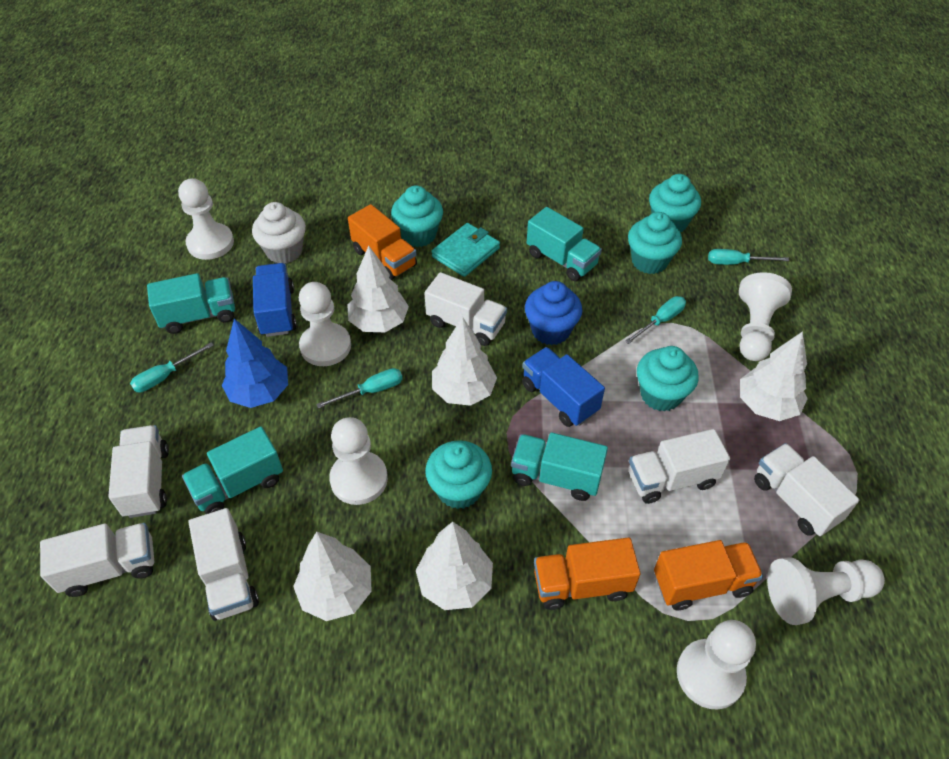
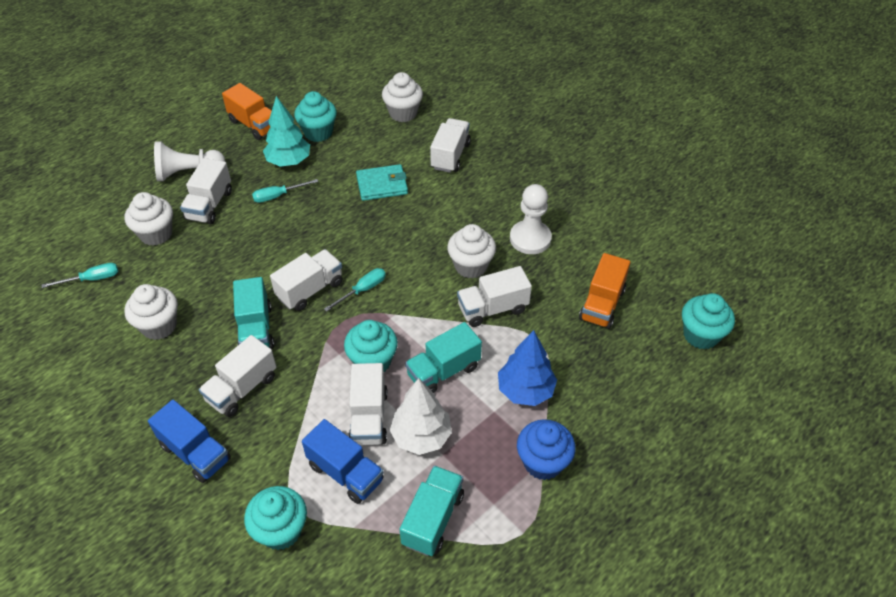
orange truck: 3 -> 2
turquoise cupcake: 5 -> 4
turquoise screwdriver: 4 -> 3
turquoise tree: 0 -> 1
turquoise truck: 4 -> 3
white cupcake: 1 -> 4
white pawn: 6 -> 2
white tree: 5 -> 1

